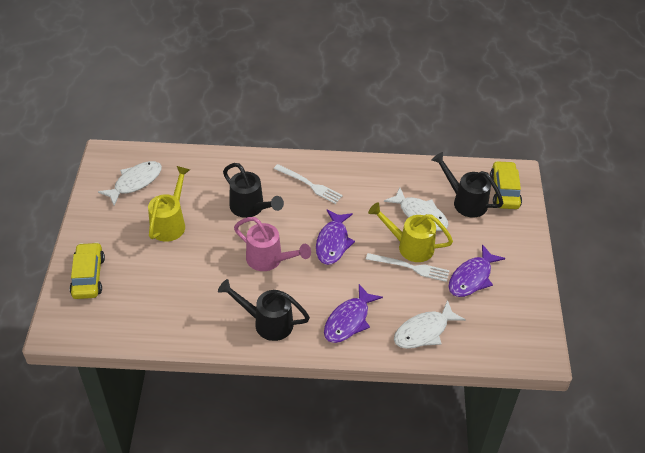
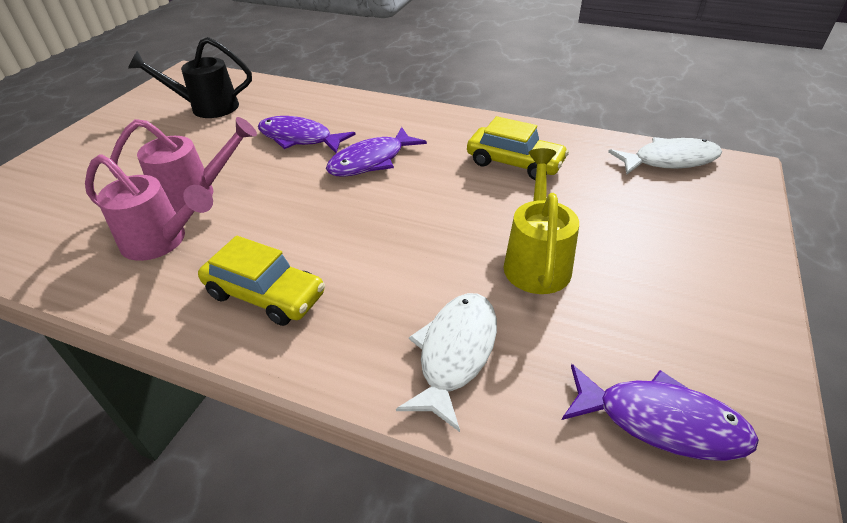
black watering can: 3 -> 1
pink watering can: 1 -> 2
white fish: 3 -> 2
white fork: 2 -> 0
yellow watering can: 2 -> 1

